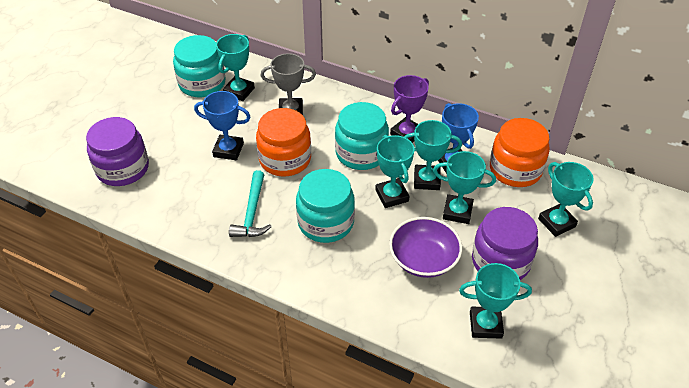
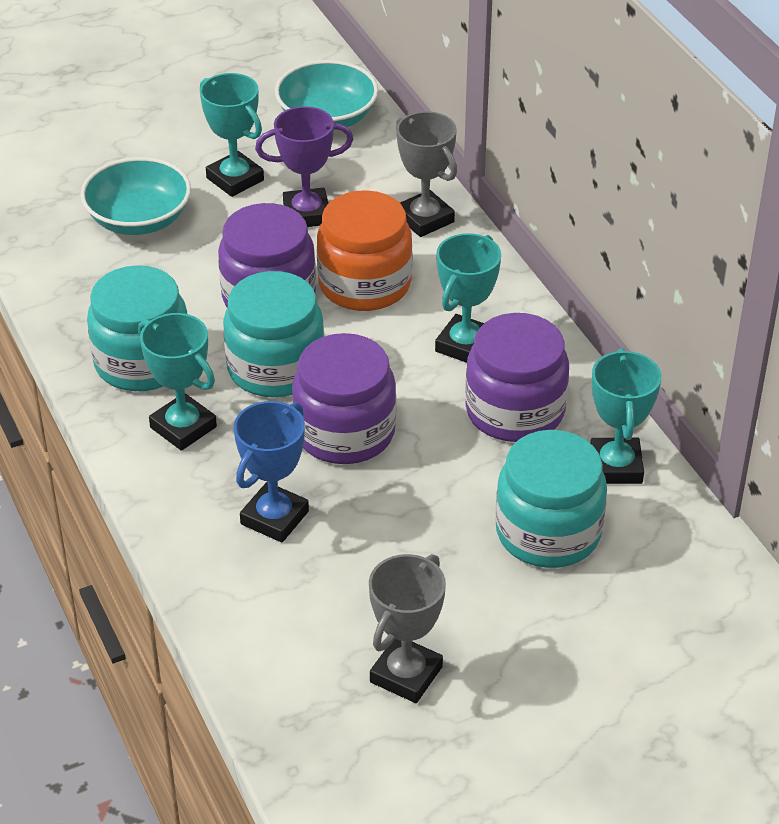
blue trophy: 2 -> 1
grey trophy: 1 -> 2
orange jar: 2 -> 1
purple bowl: 1 -> 0
purple jar: 2 -> 3
turquoise bowl: 0 -> 2
turquoise hammer: 1 -> 0
turquoise trophy: 6 -> 4

